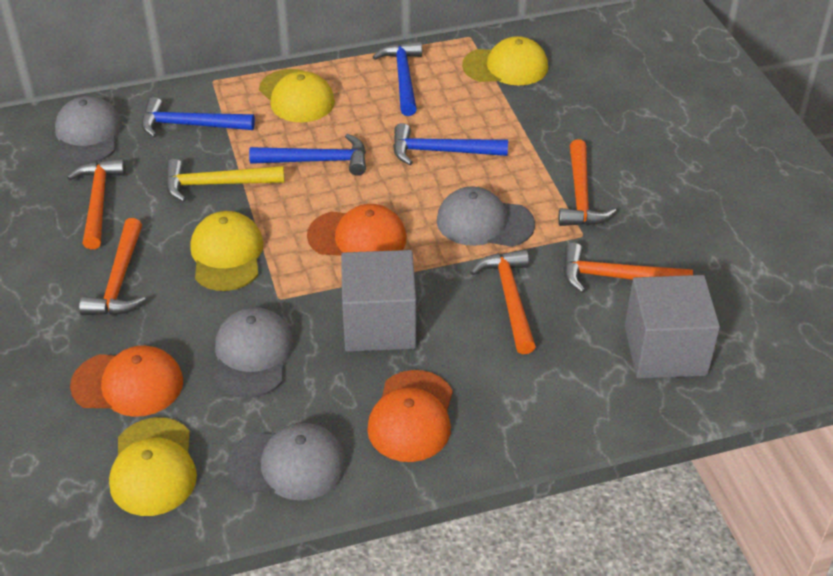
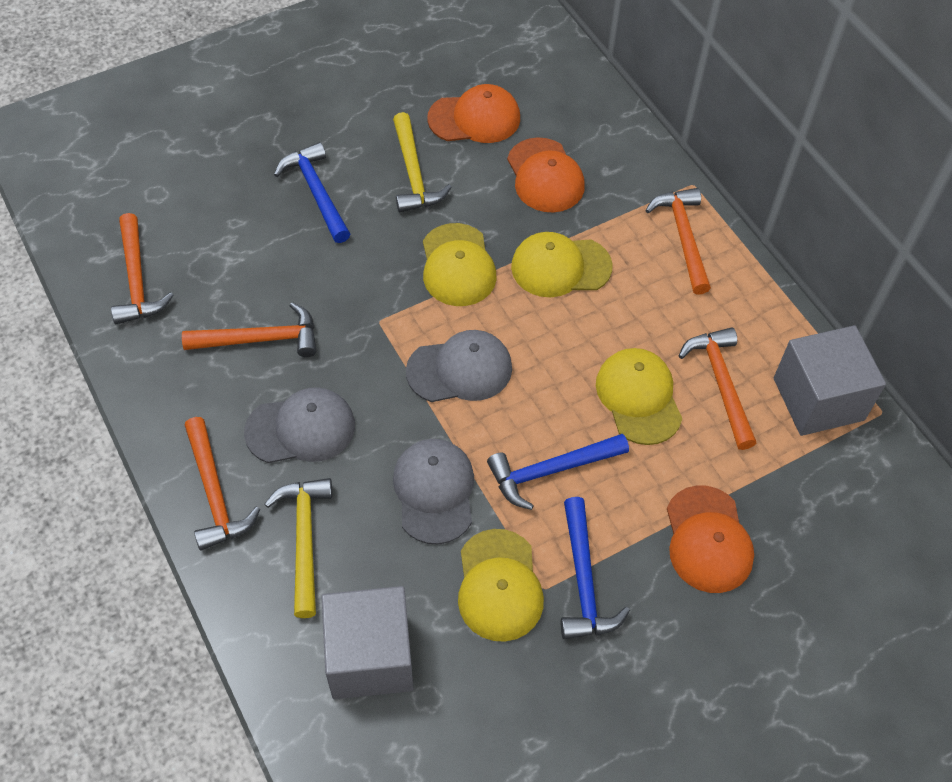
blue hammer: 4 -> 3
grey cap: 4 -> 3
yellow hammer: 1 -> 2

